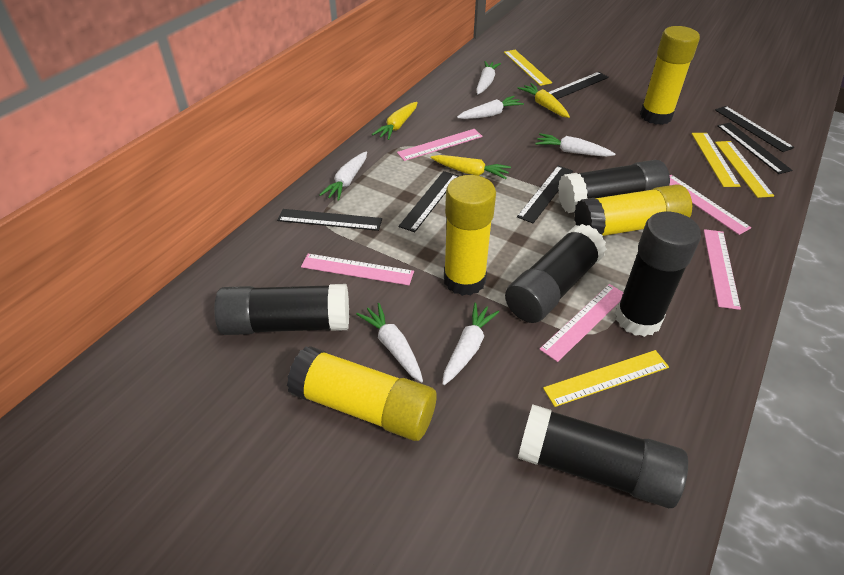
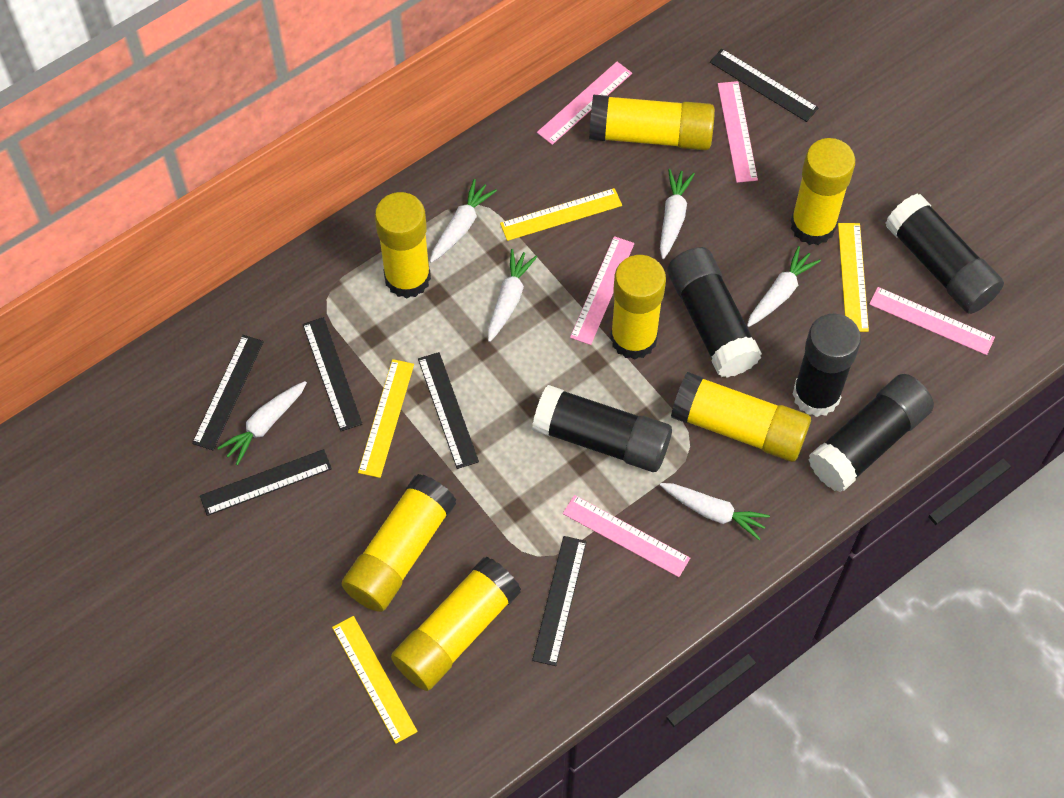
yellow carrot: 3 -> 0
yellow glue stick: 4 -> 7

